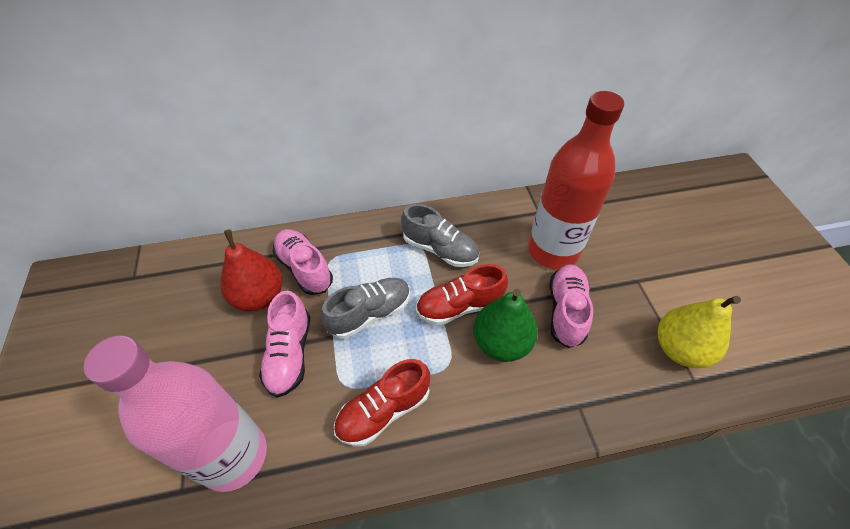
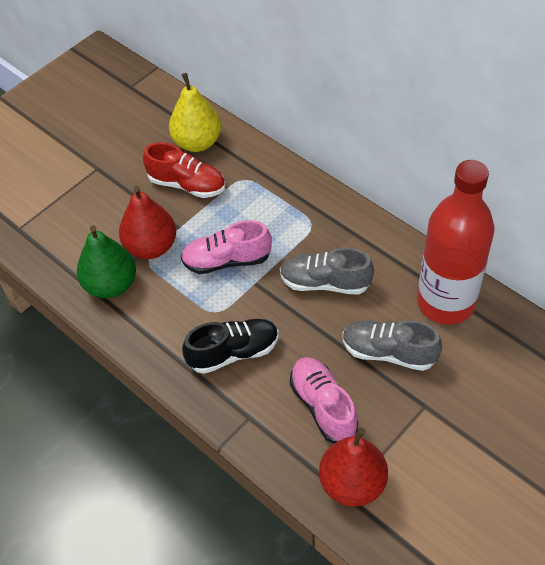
black shoe: 0 -> 1
pink bottle: 1 -> 0
pink shoe: 3 -> 2
red pear: 1 -> 2
red shoe: 2 -> 1

